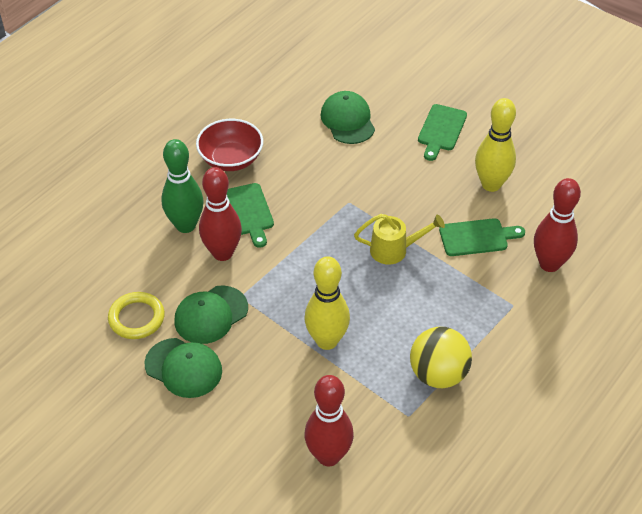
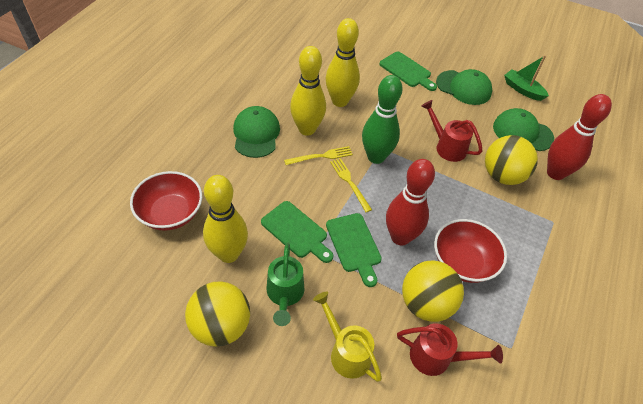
green boat: 0 -> 1
green watering can: 0 -> 1
red bowl: 1 -> 2
red bowling pin: 3 -> 2
red watering can: 0 -> 2
yellow ball: 1 -> 3
yellow bowling pin: 2 -> 3
yellow fork: 0 -> 2
yellow ring: 1 -> 0

